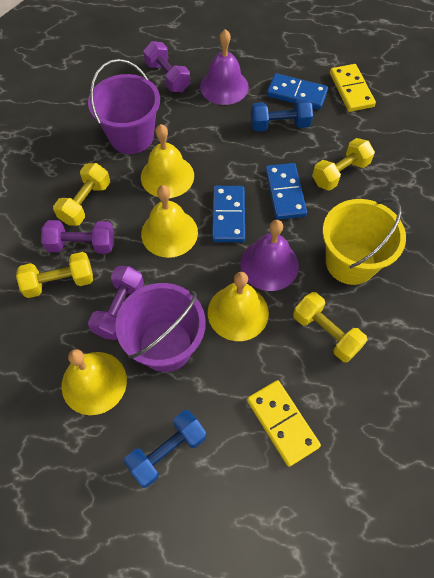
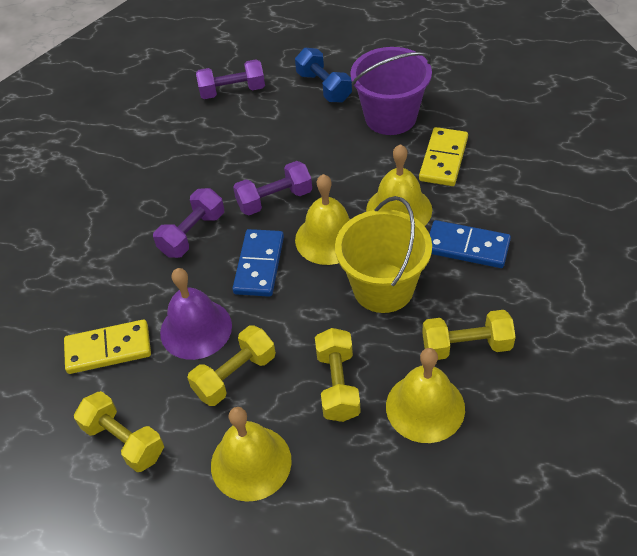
blue domino: 3 -> 2
blue dumbbell: 2 -> 1
purple bell: 2 -> 1
purple bucket: 2 -> 1

